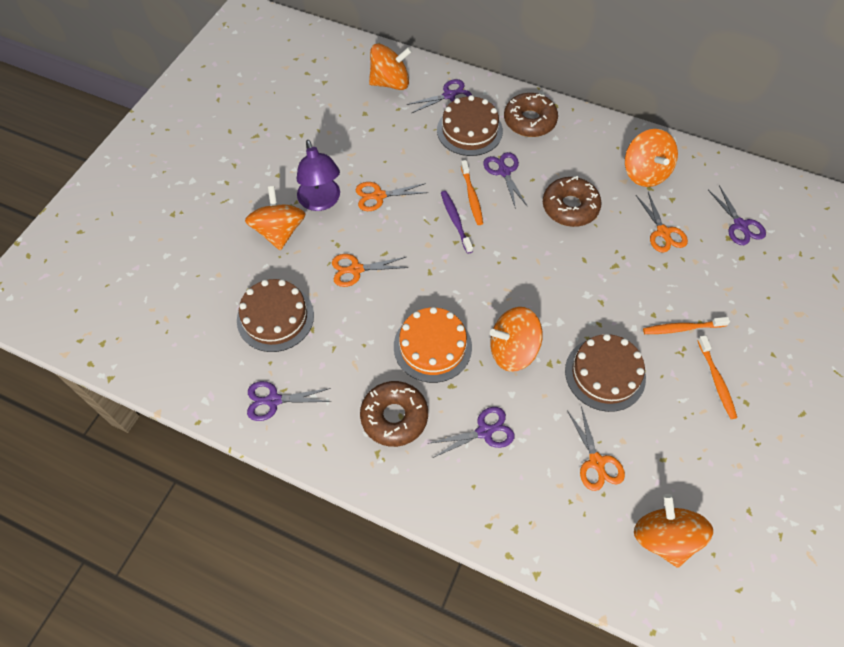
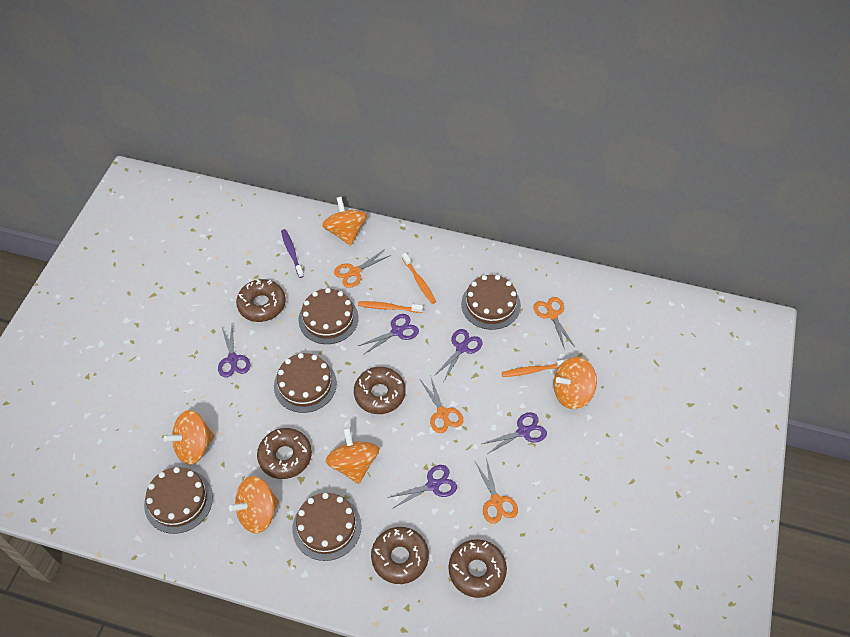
brown cake: 3 -> 5
brown donut: 3 -> 5
orange cake: 1 -> 0
purple lamp: 1 -> 0

